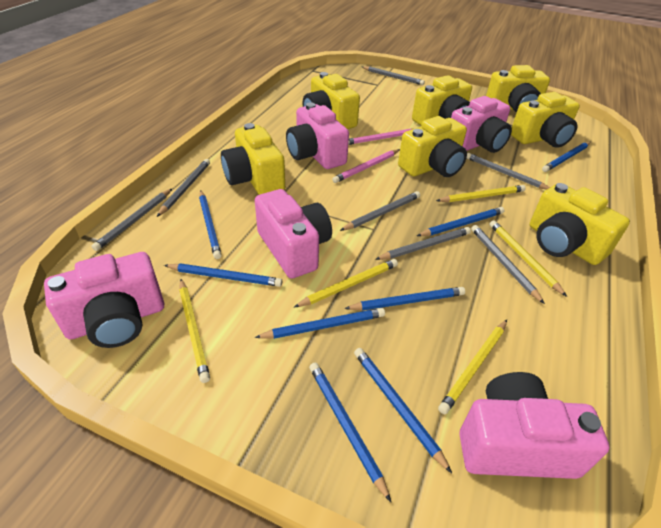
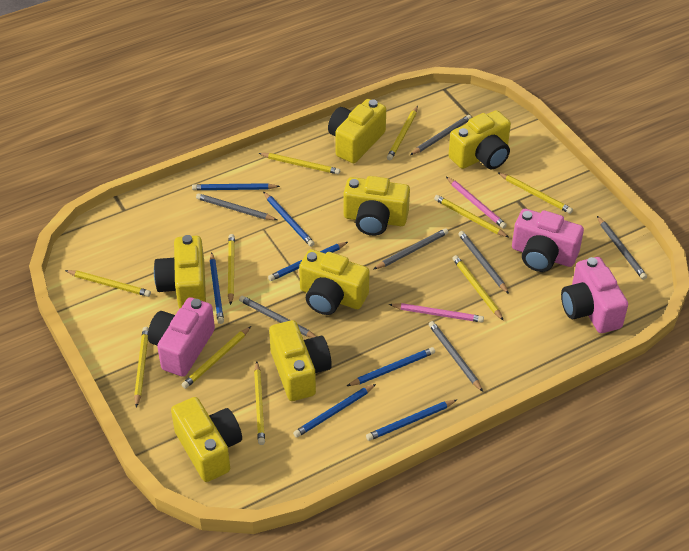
blue pencil: 8 -> 7
pink camera: 5 -> 3
yellow pencil: 5 -> 10

